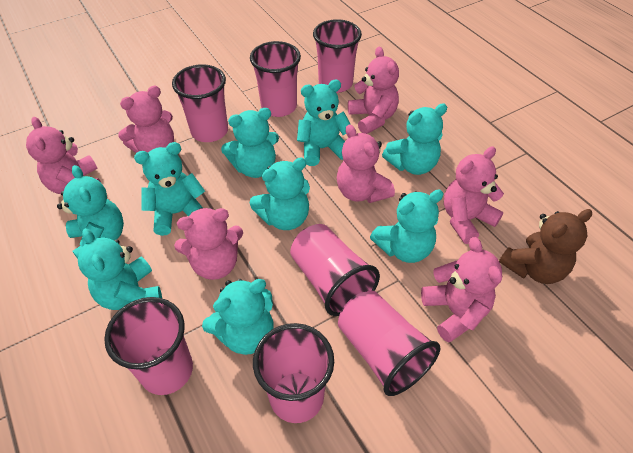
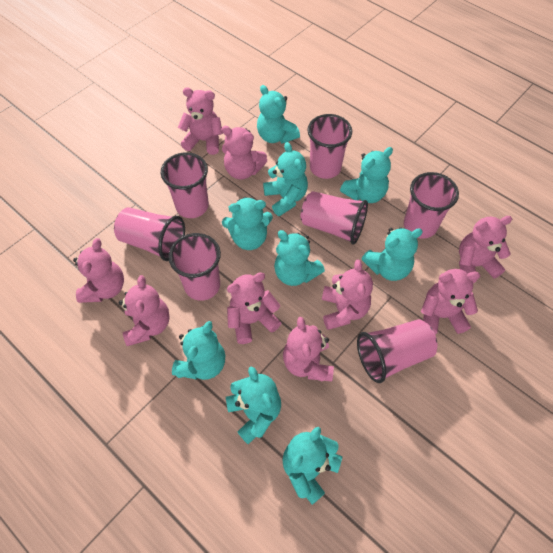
brown teddy bear: 1 -> 0
pink teddy bear: 7 -> 9

